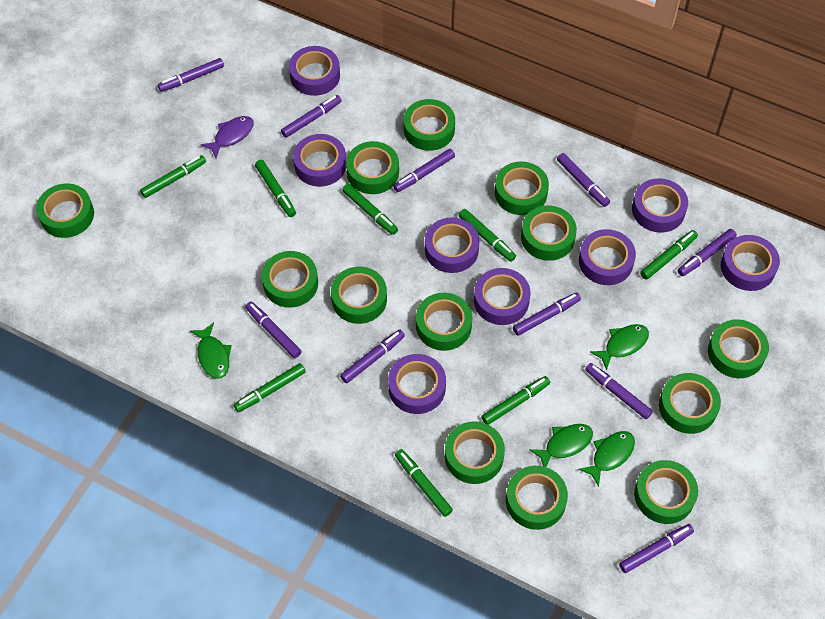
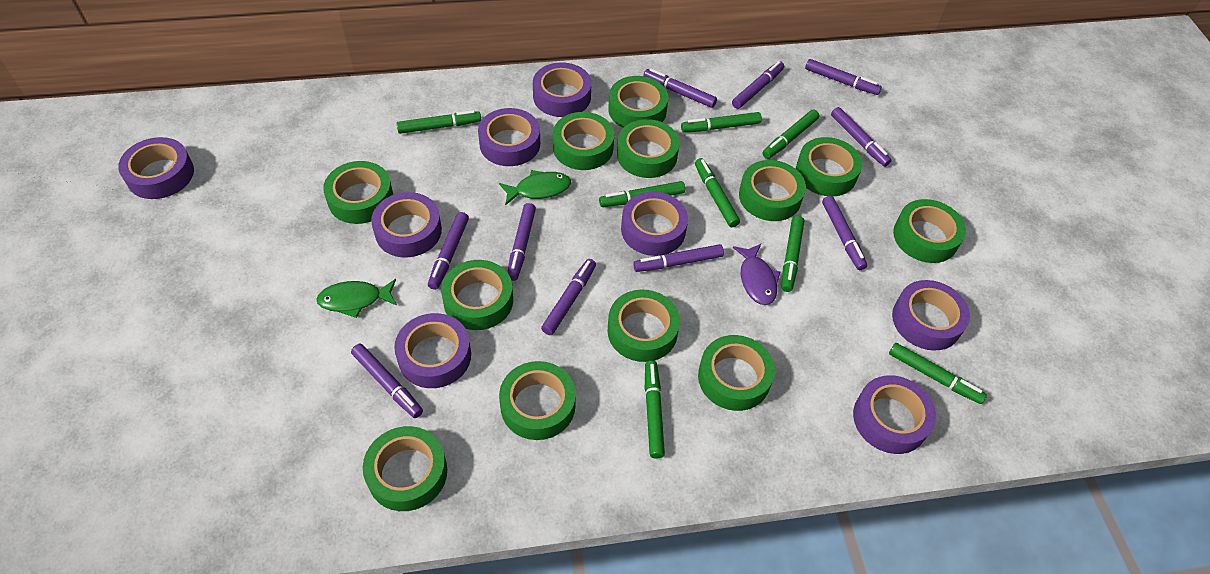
green fish: 4 -> 2
green tape: 13 -> 12

